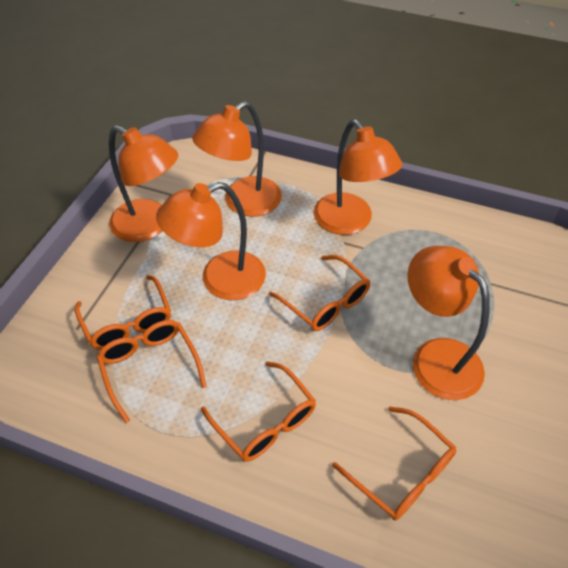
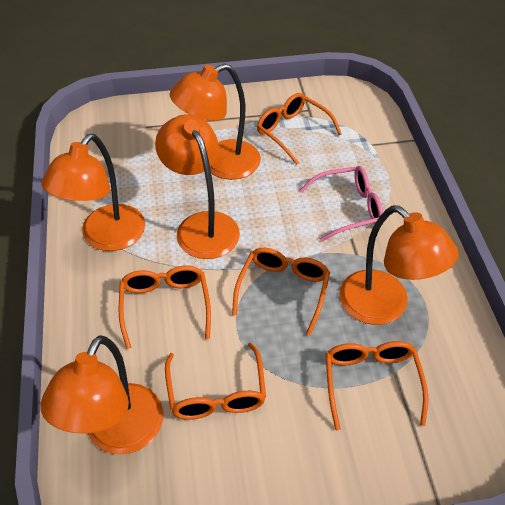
pink glasses: 0 -> 1

